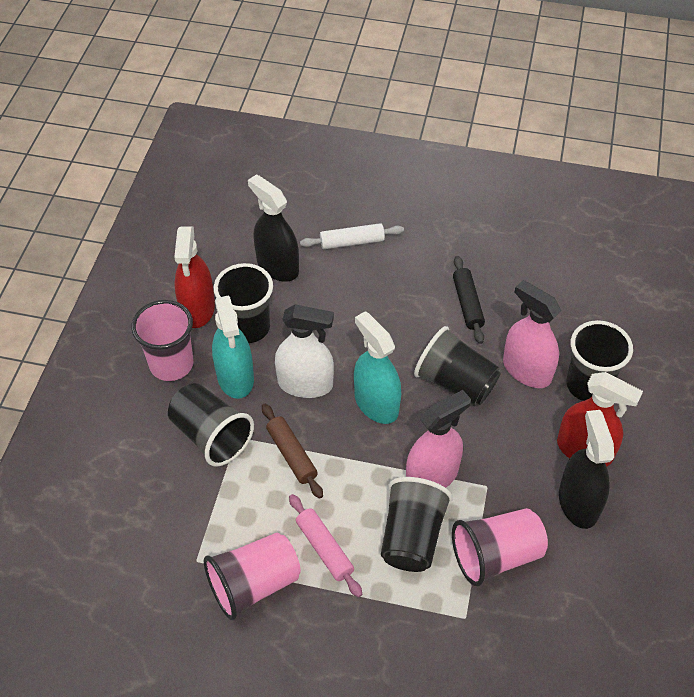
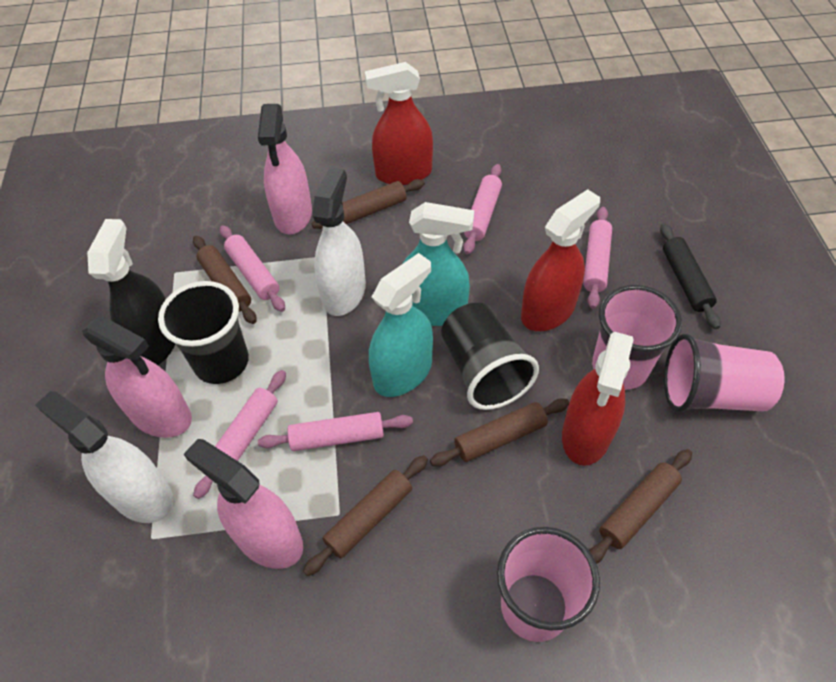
black cup: 5 -> 2
black spray bottle: 2 -> 1
brown rolling pin: 1 -> 5
pink rolling pin: 1 -> 5
pink spray bottle: 2 -> 3
red spray bottle: 2 -> 3
white rolling pin: 1 -> 0
white spray bottle: 1 -> 2

